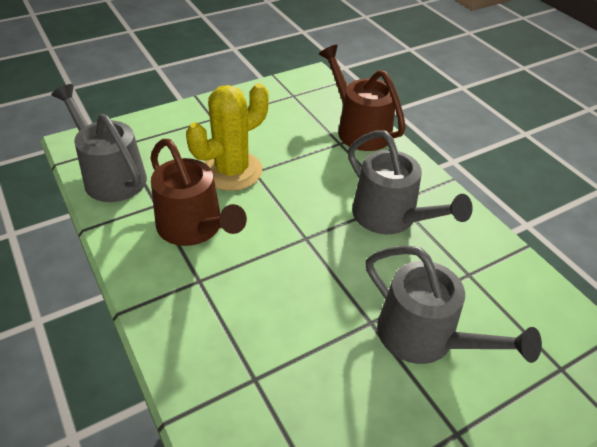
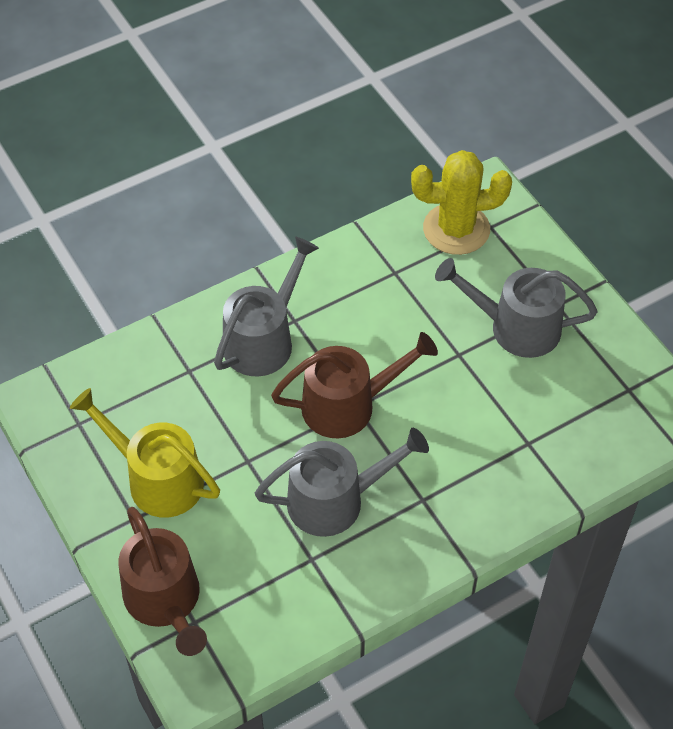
yellow watering can: 0 -> 1

